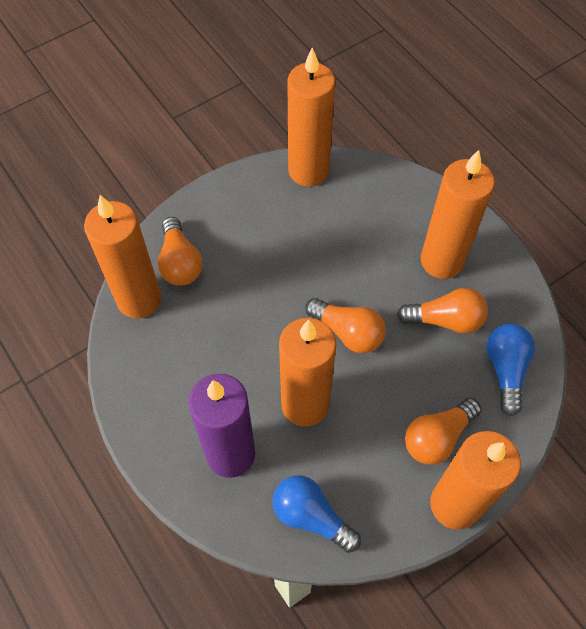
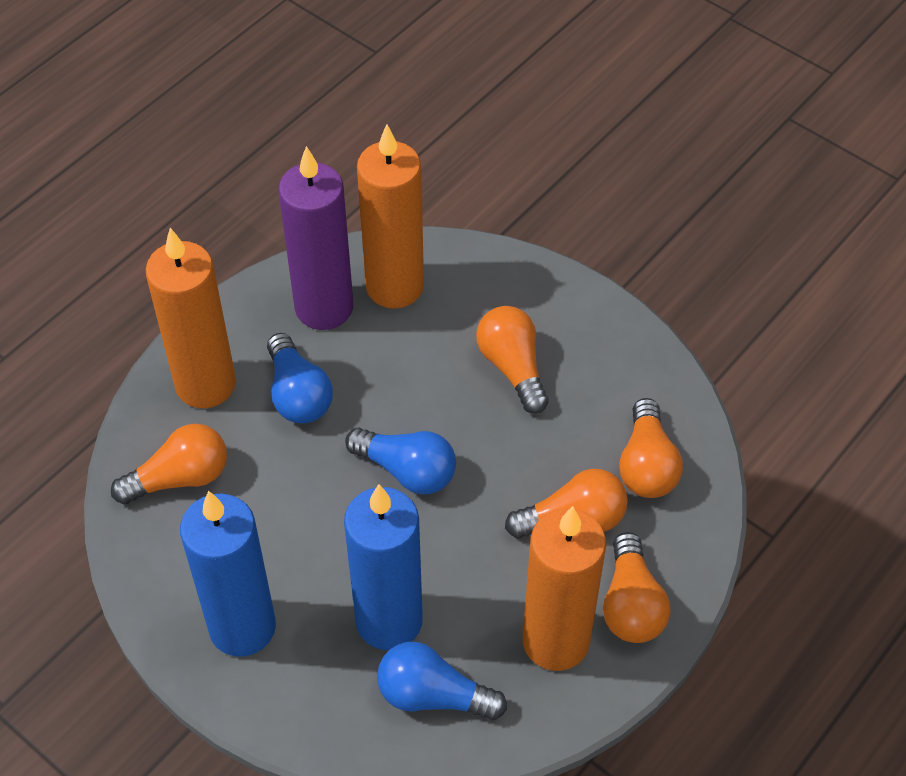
blue candle: 0 -> 2
blue light bulb: 2 -> 3
orange candle: 5 -> 3
orange light bulb: 4 -> 5

